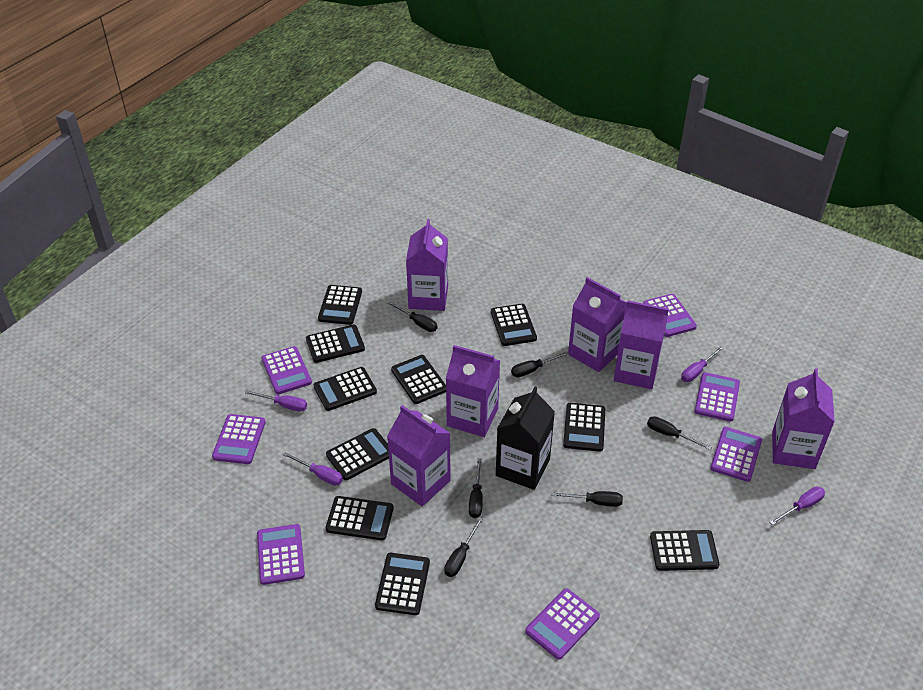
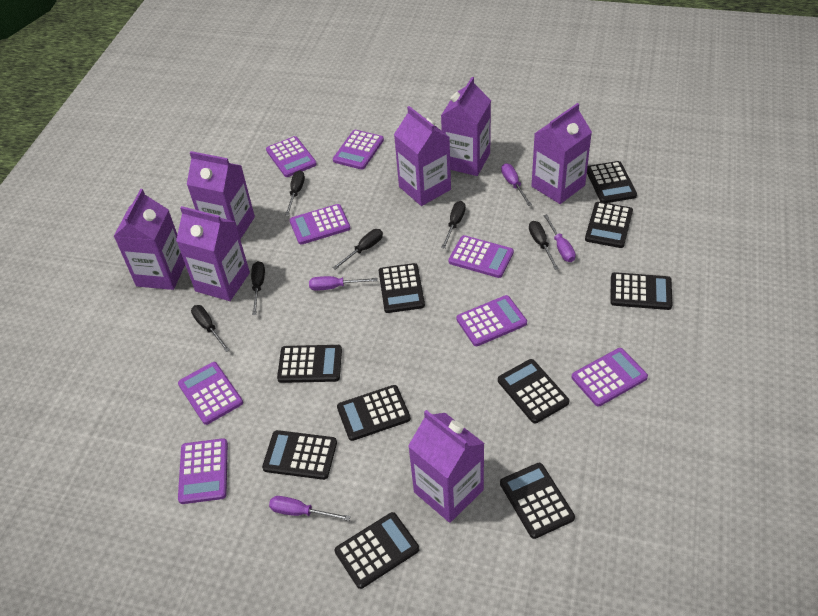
black carton: 1 -> 0
purple calculator: 7 -> 8
purple carton: 6 -> 7

